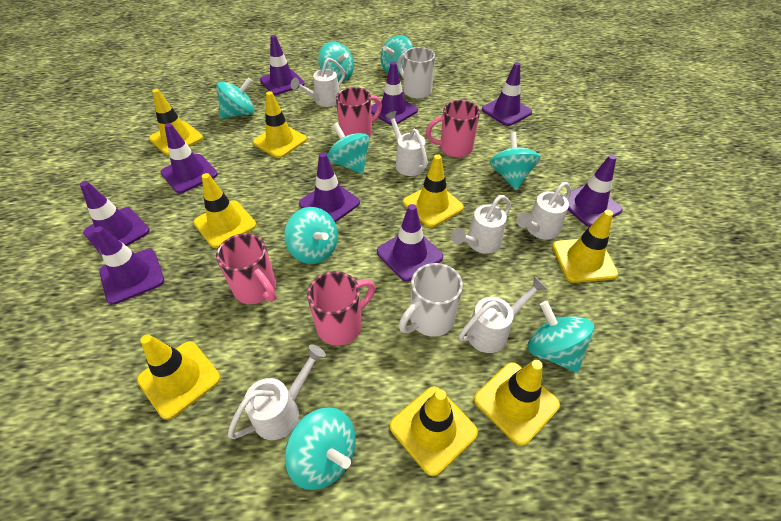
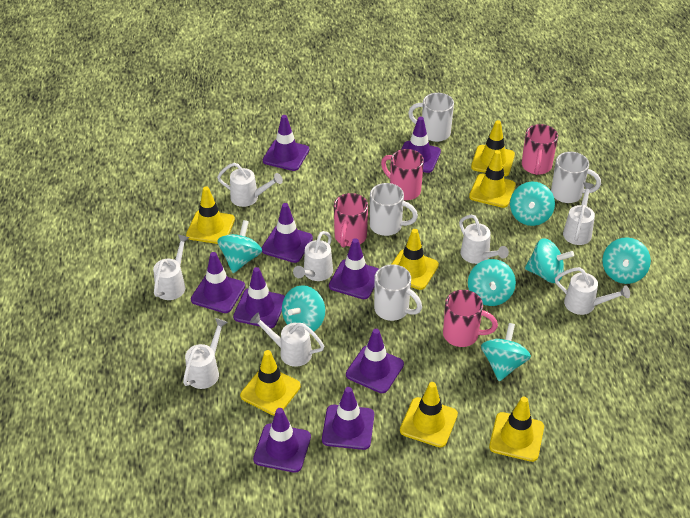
turquoise spinning top: 8 -> 7
white mug: 2 -> 4
white watering can: 6 -> 8
yellow traffic cone: 8 -> 7

